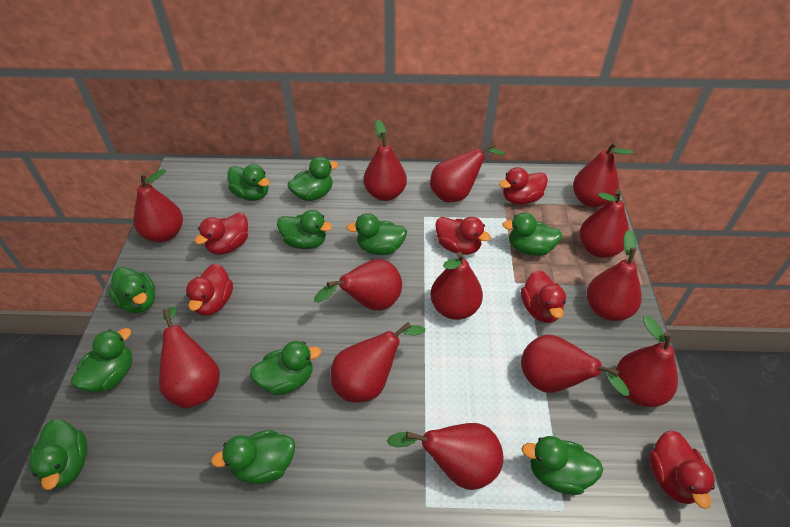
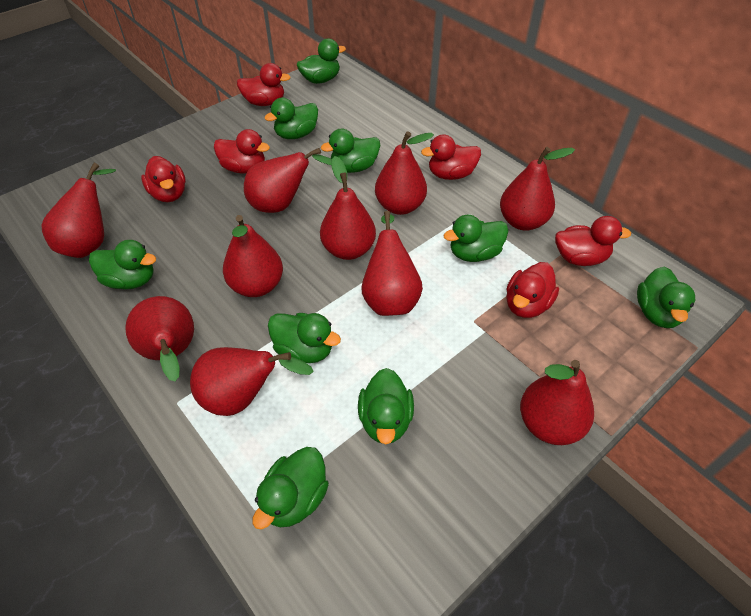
green duck: 11 -> 9
red pear: 13 -> 10

